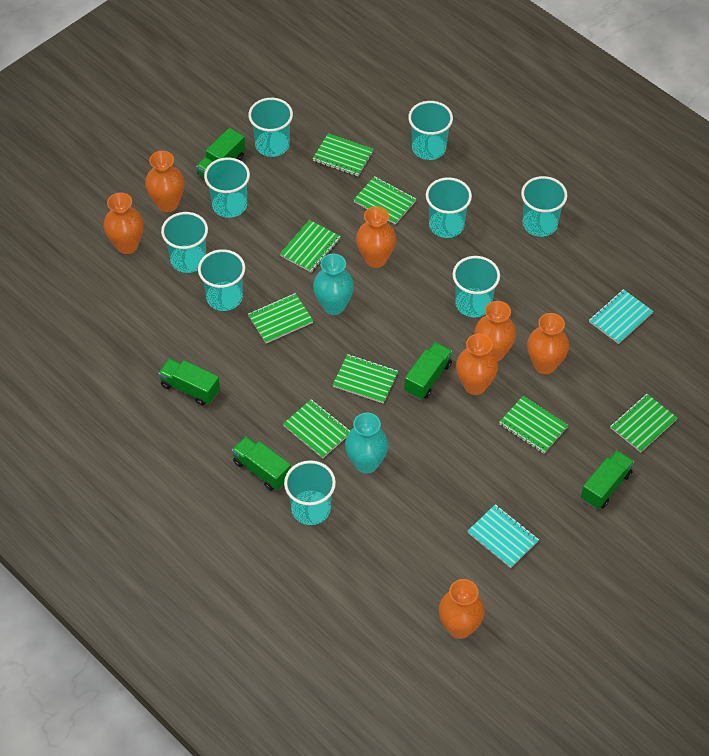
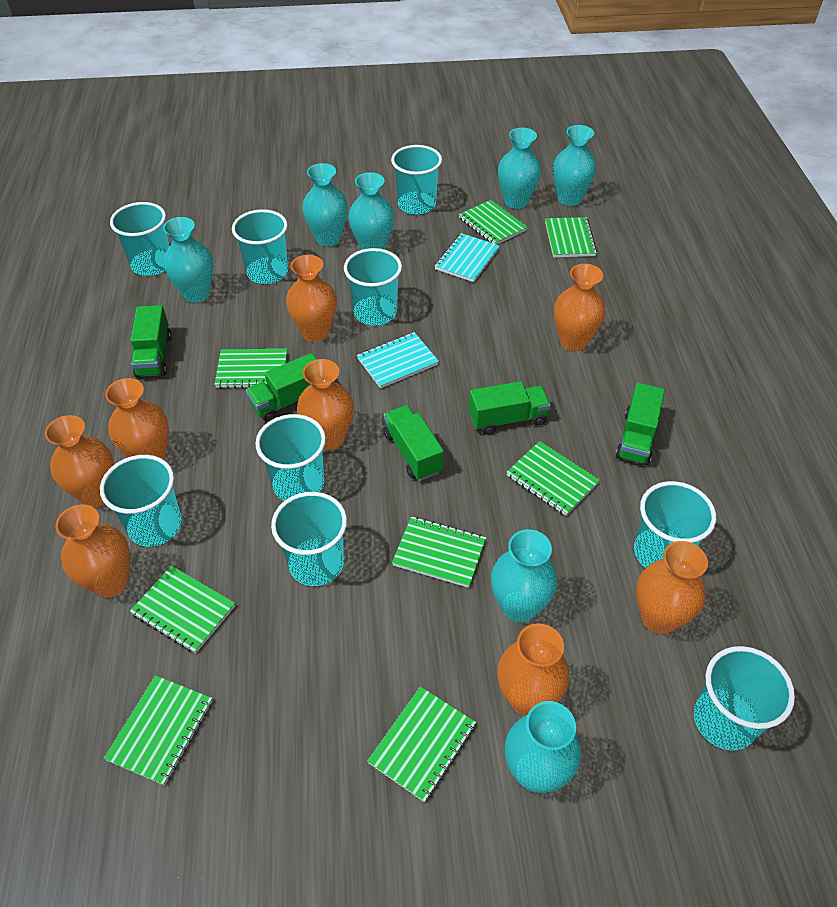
orange vase: 7 -> 8
turquoise vase: 2 -> 7

